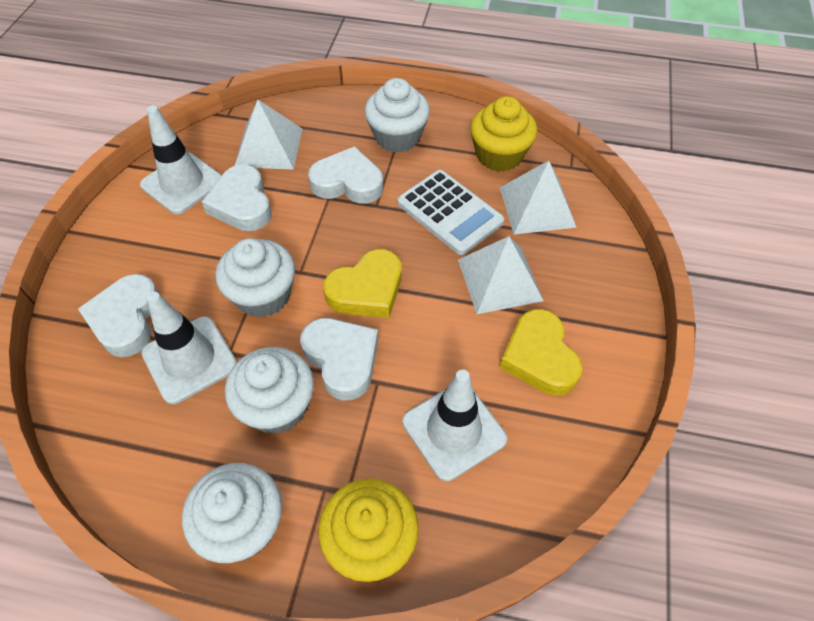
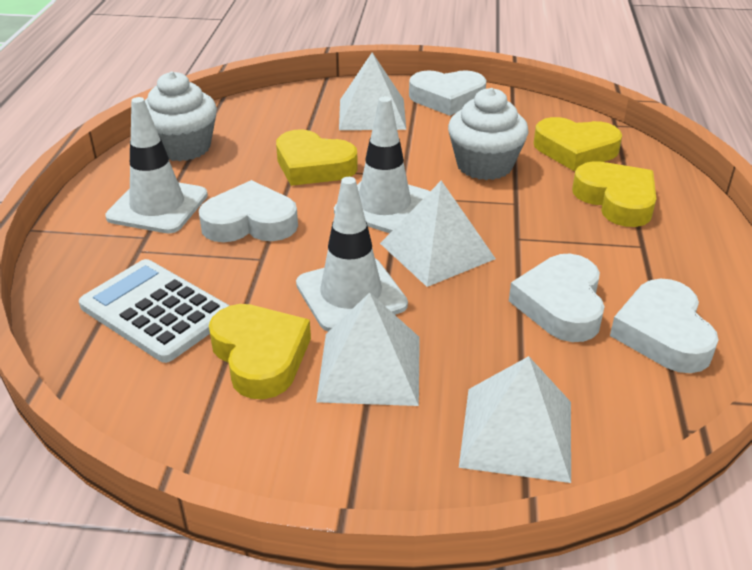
white cupcake: 4 -> 2
white pyramid: 3 -> 4
yellow cupcake: 2 -> 0
yellow heart: 2 -> 4

